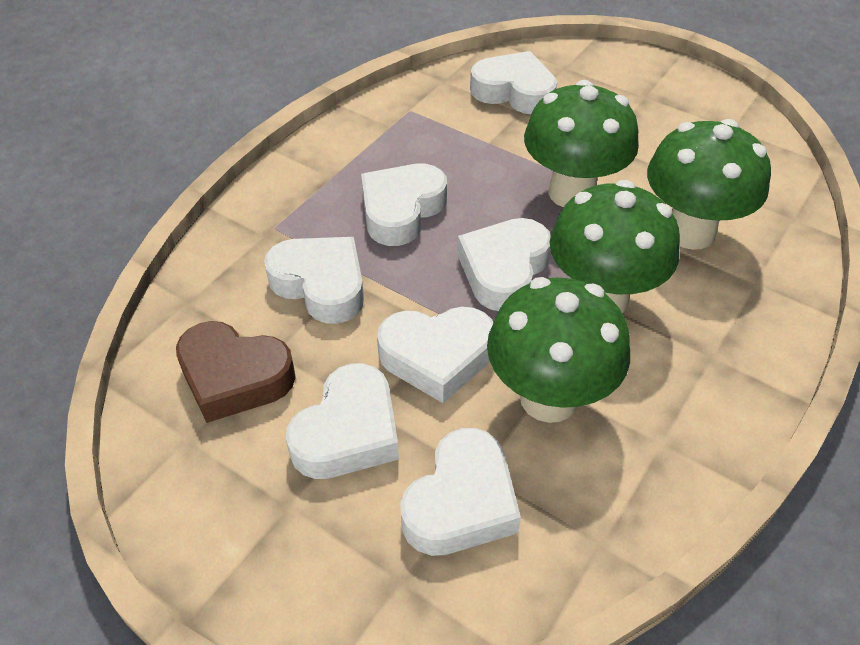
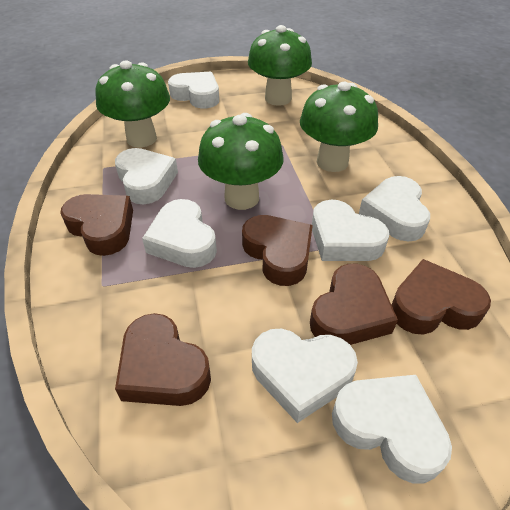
brown heart: 1 -> 5

